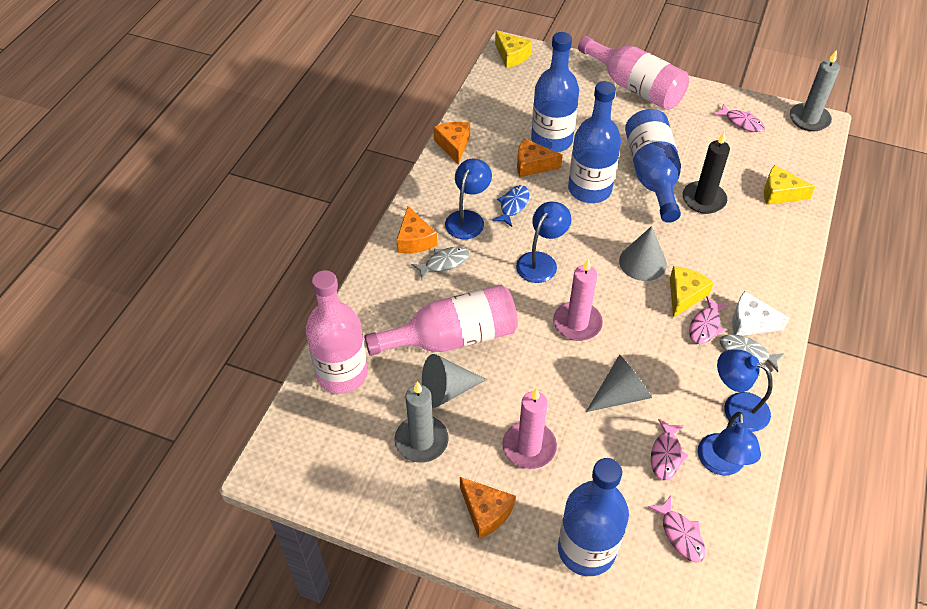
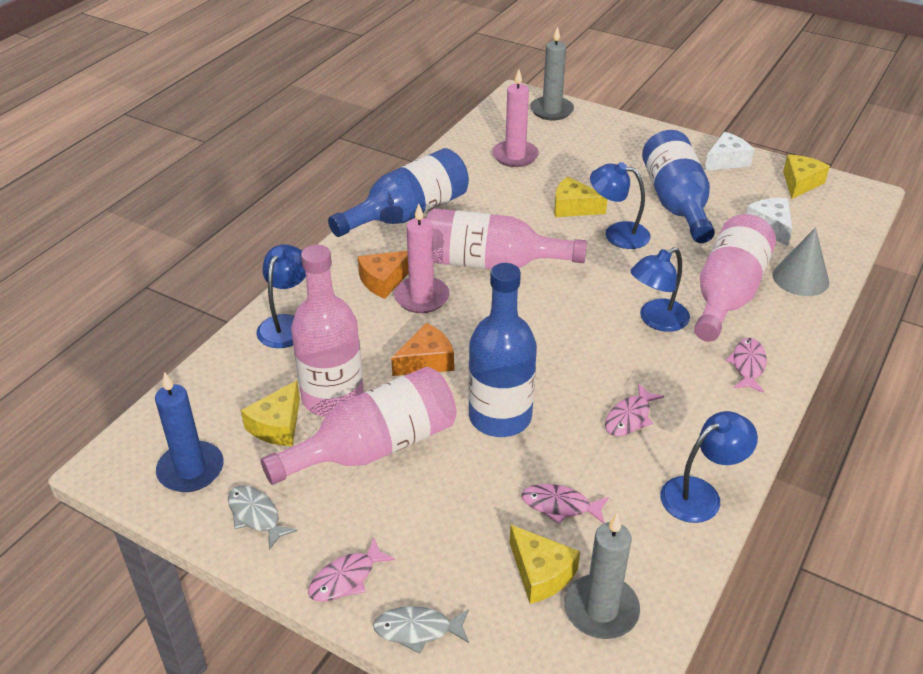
black candle: 1 -> 0
blue bottle: 4 -> 3
blue candle: 0 -> 1
blue fish: 1 -> 0
grey cone: 3 -> 1
orange cheese: 4 -> 2
pink bottle: 3 -> 4
white cheese: 1 -> 2
yellow cheese: 3 -> 4

